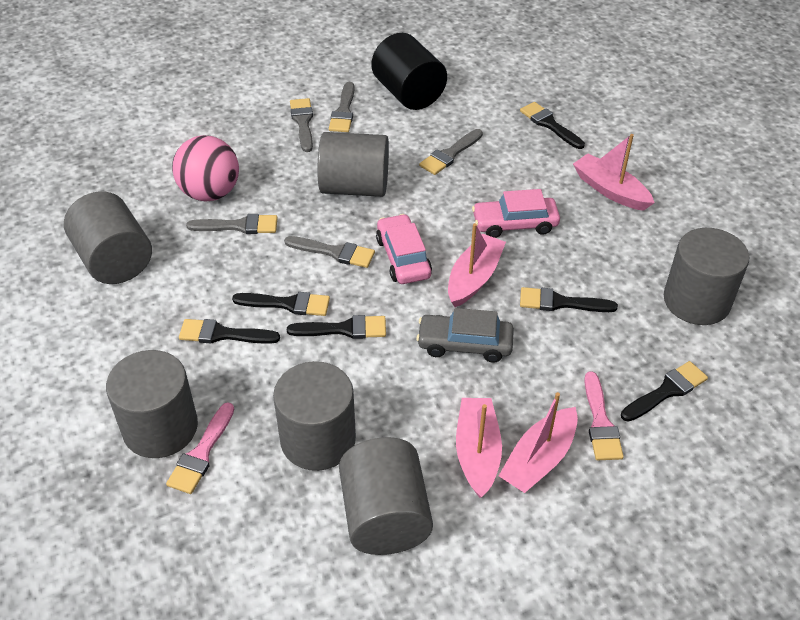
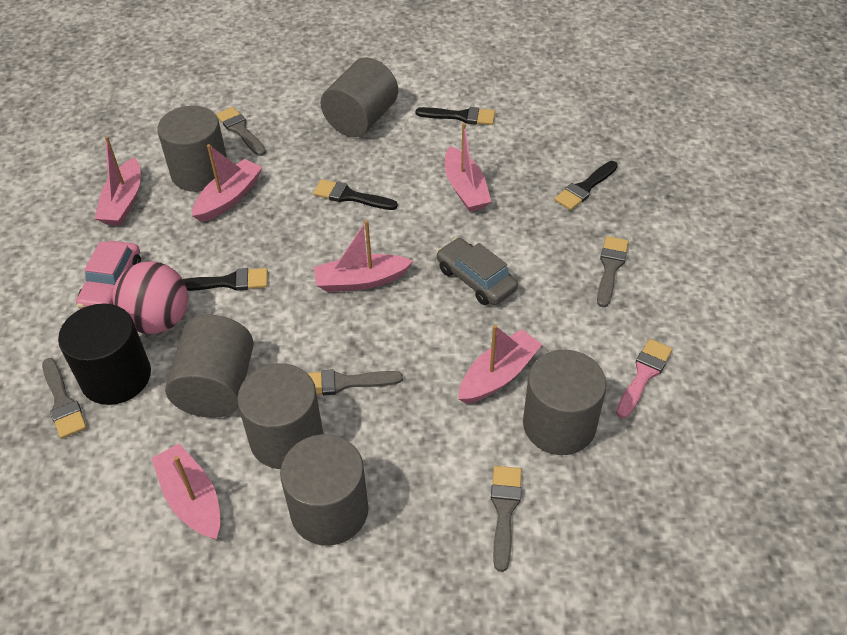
black brush: 6 -> 4
pink boat: 4 -> 6
pink brush: 2 -> 1
pink car: 2 -> 1

